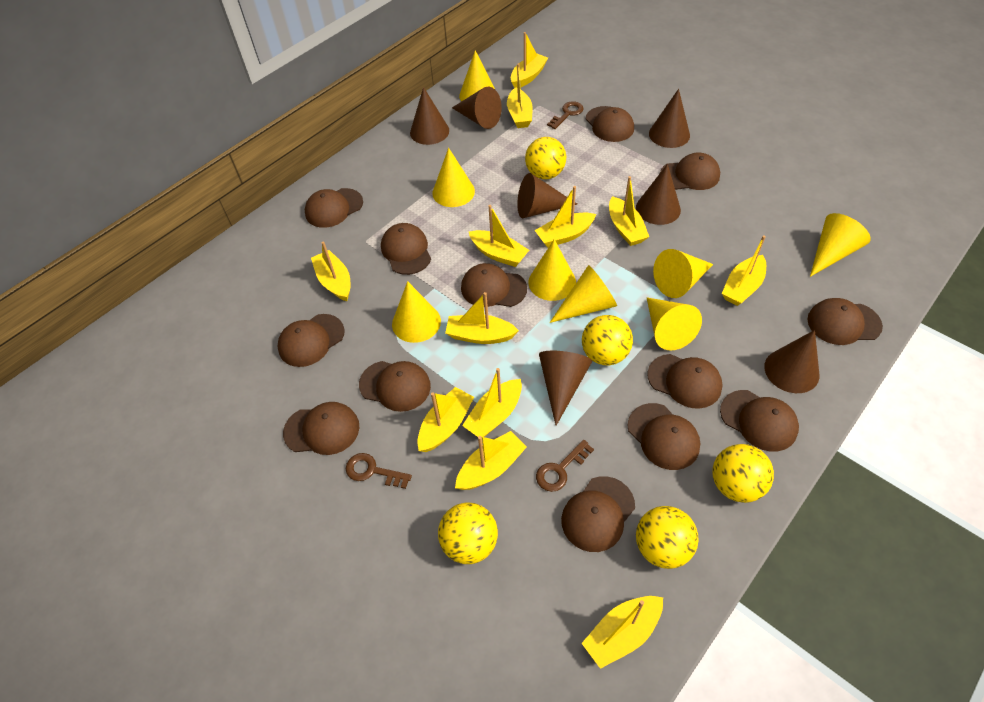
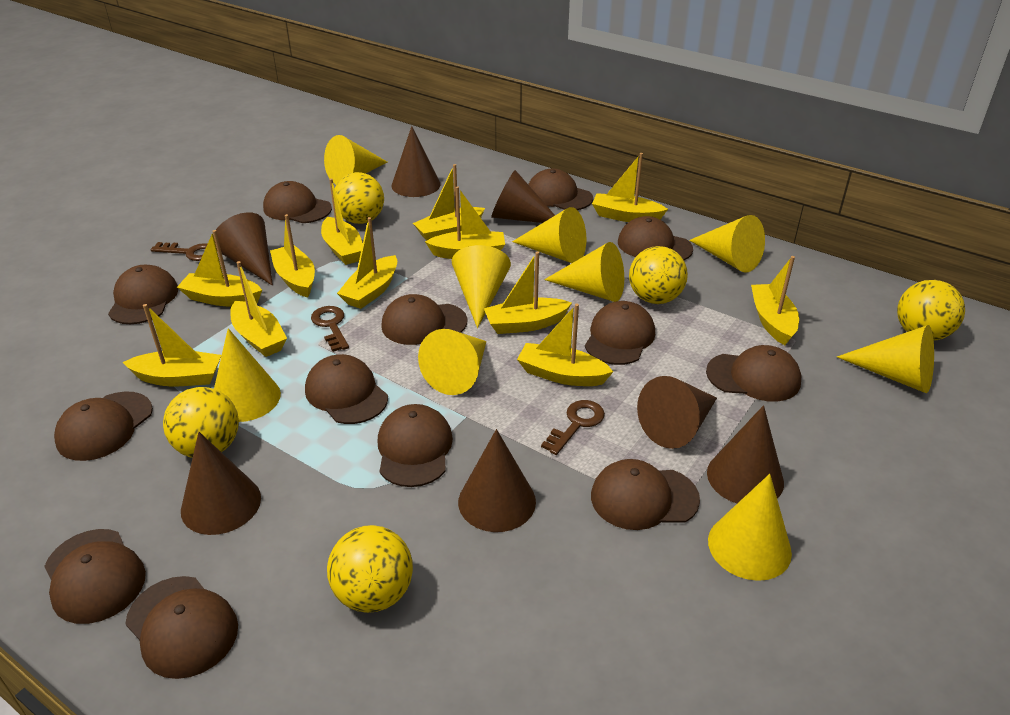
yellow cone: 8 -> 9

